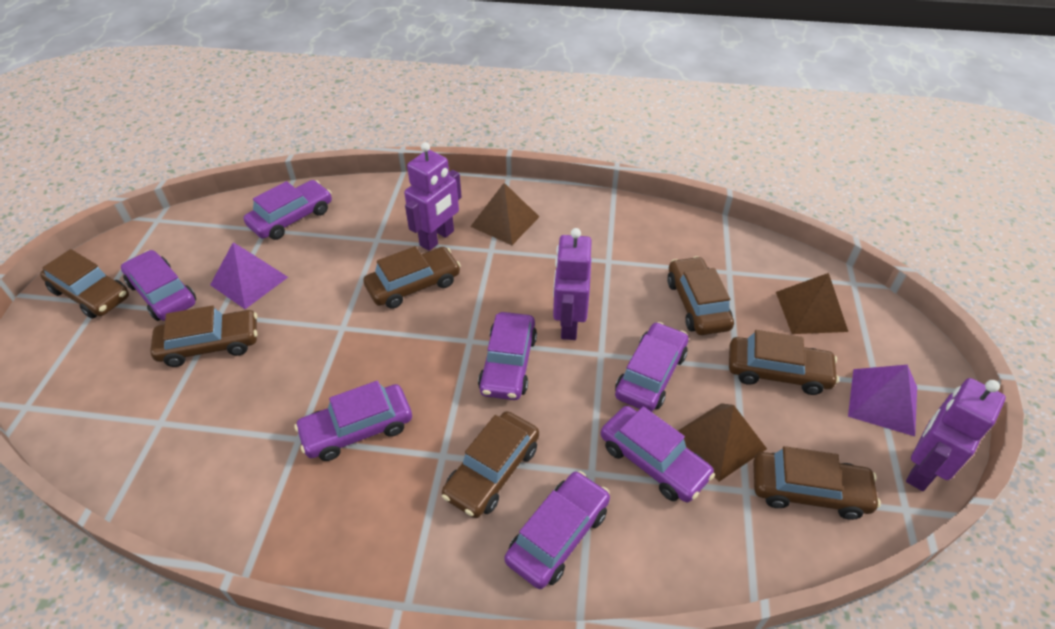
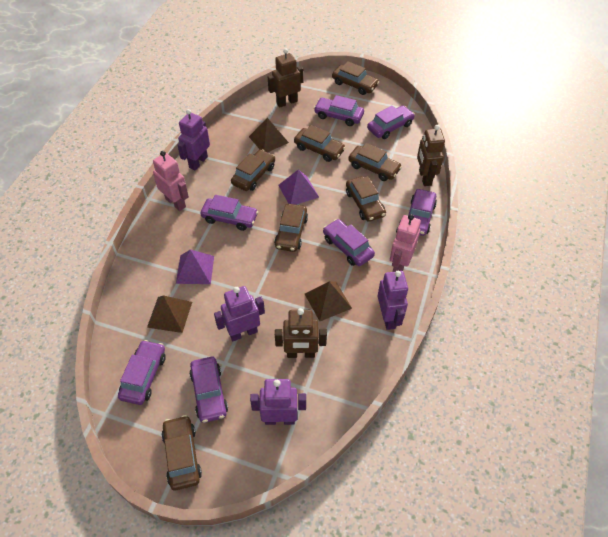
brown robot: 0 -> 3
pink robot: 0 -> 2
purple robot: 3 -> 4

